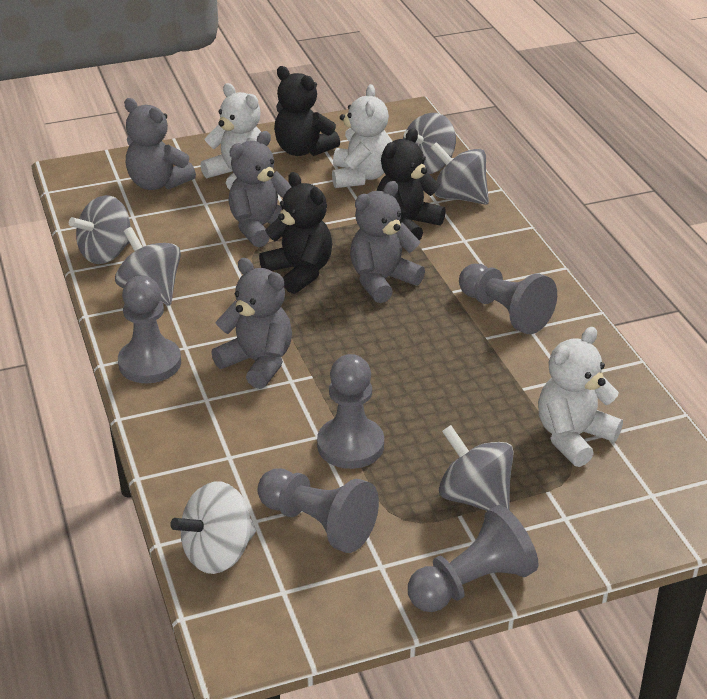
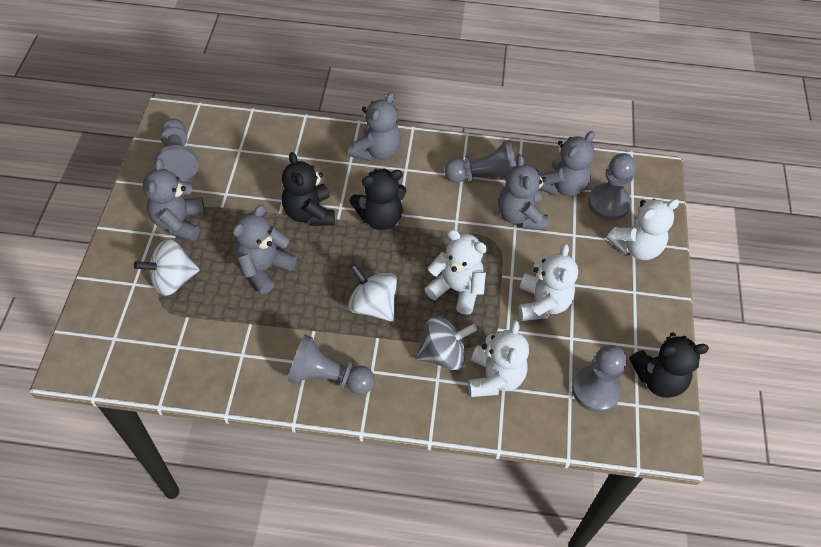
grey spinning top: 5 -> 1
grey teddy bear: 4 -> 5
white spinning top: 1 -> 2
white teddy bear: 3 -> 4

